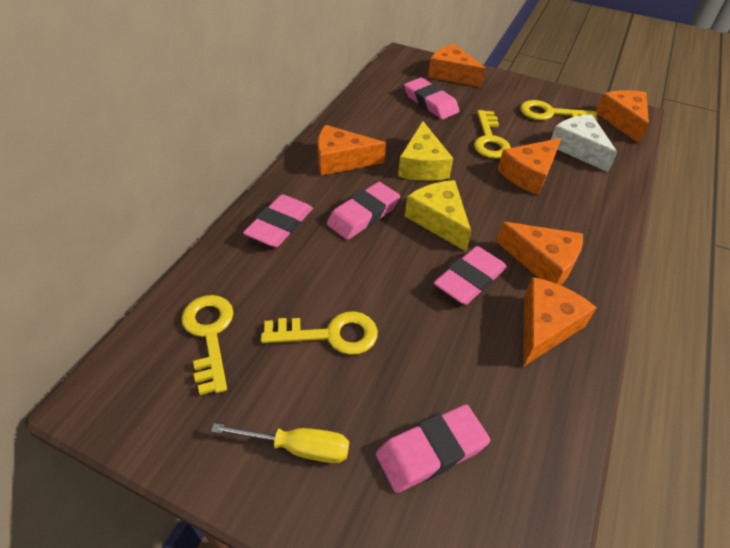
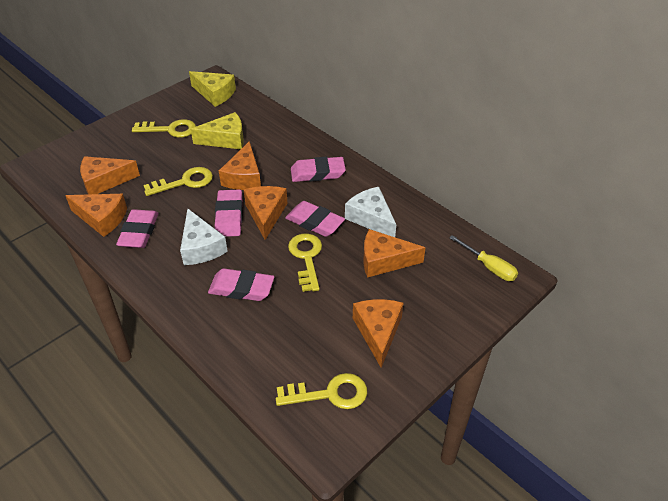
white cheese: 1 -> 2

